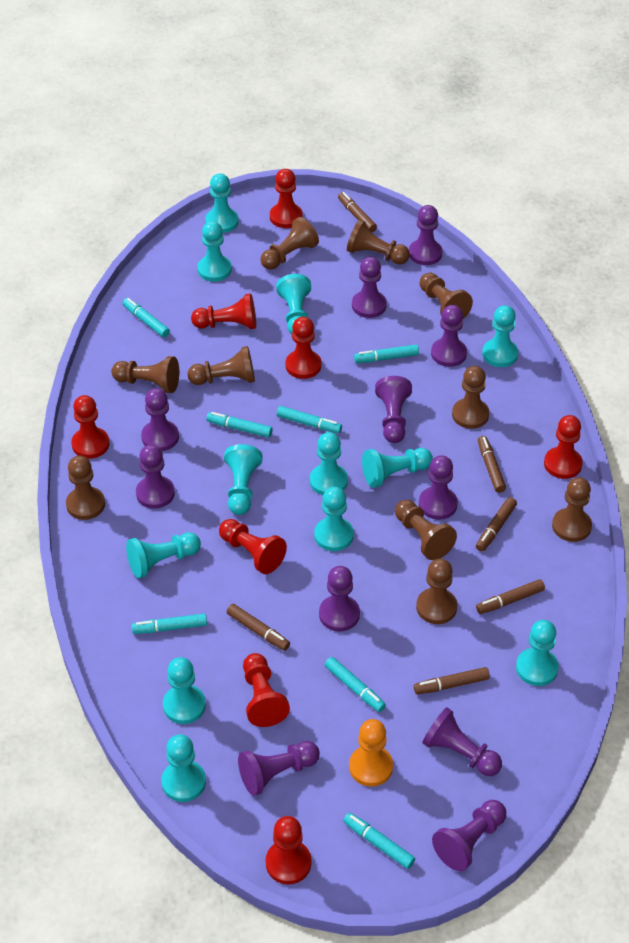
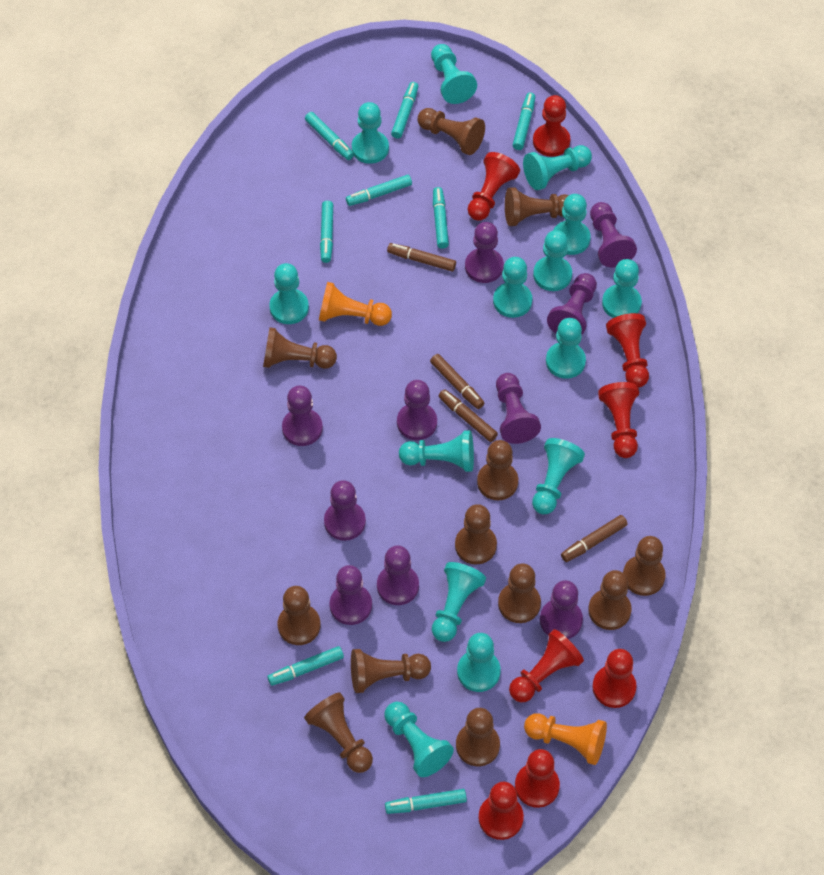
brown marker: 6 -> 4
brown pawn: 10 -> 12
orange pawn: 1 -> 2
purple pawn: 11 -> 10
turquoise marker: 7 -> 8
turquoise pawn: 12 -> 14

